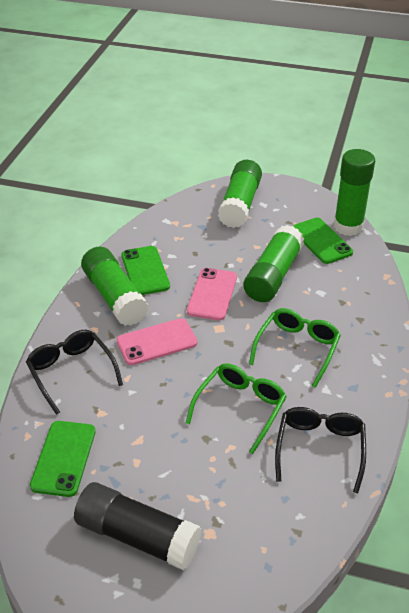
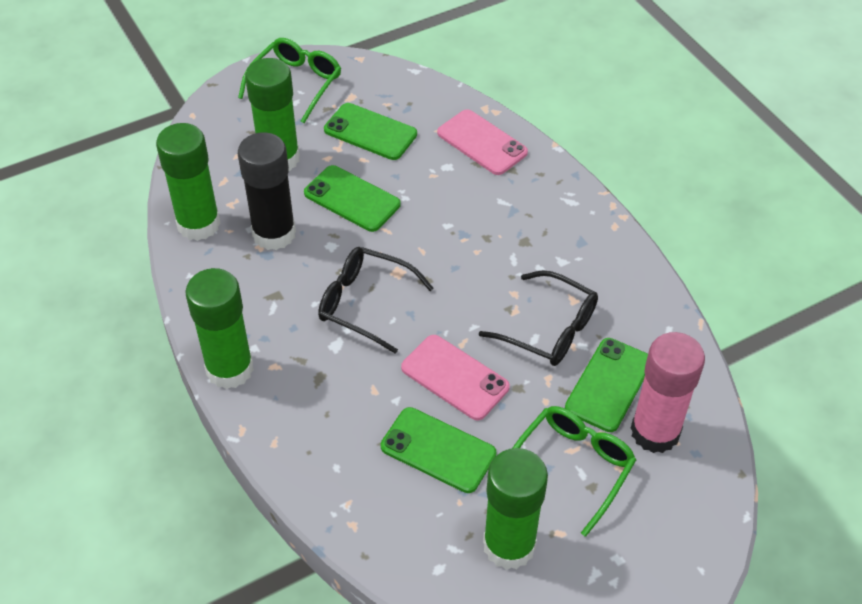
green phone: 3 -> 4
pink glue stick: 0 -> 1

